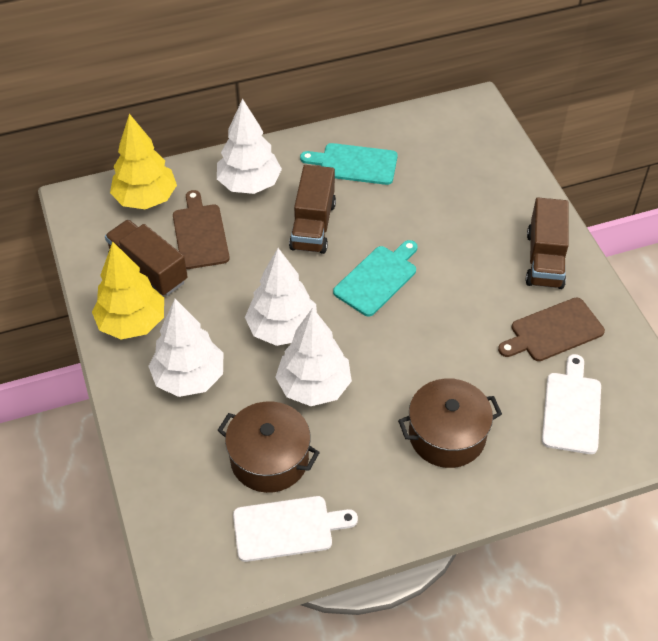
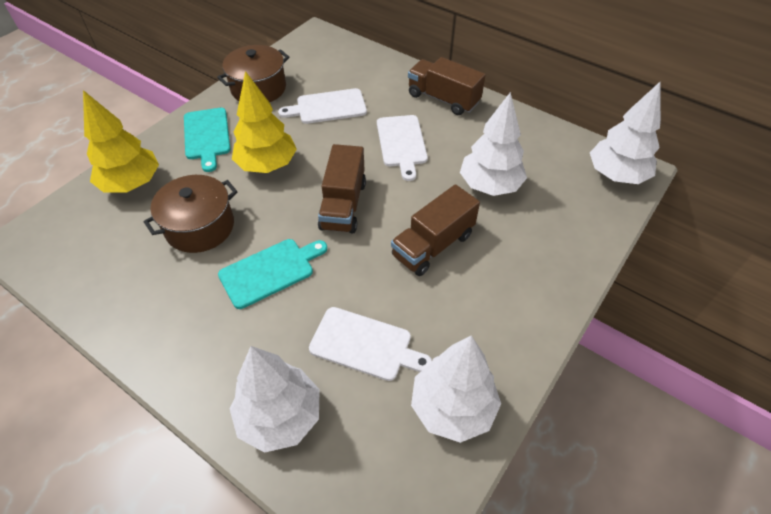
brown cutting board: 2 -> 0
white cutting board: 2 -> 3

